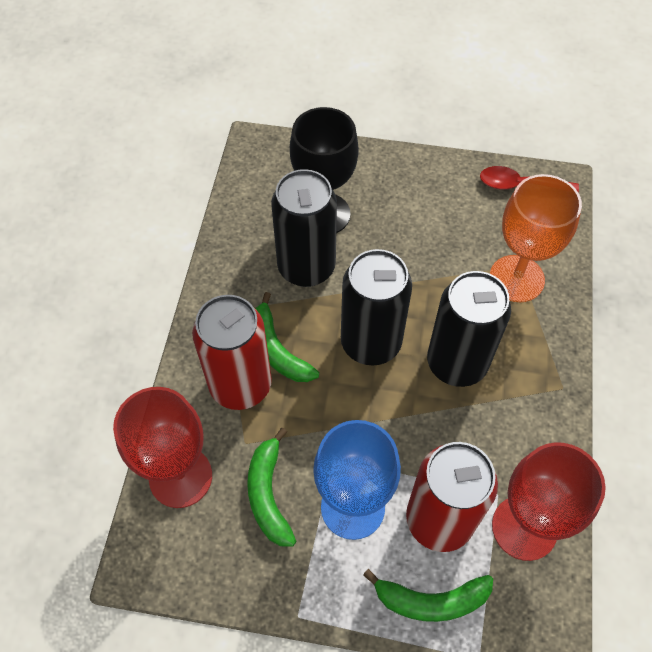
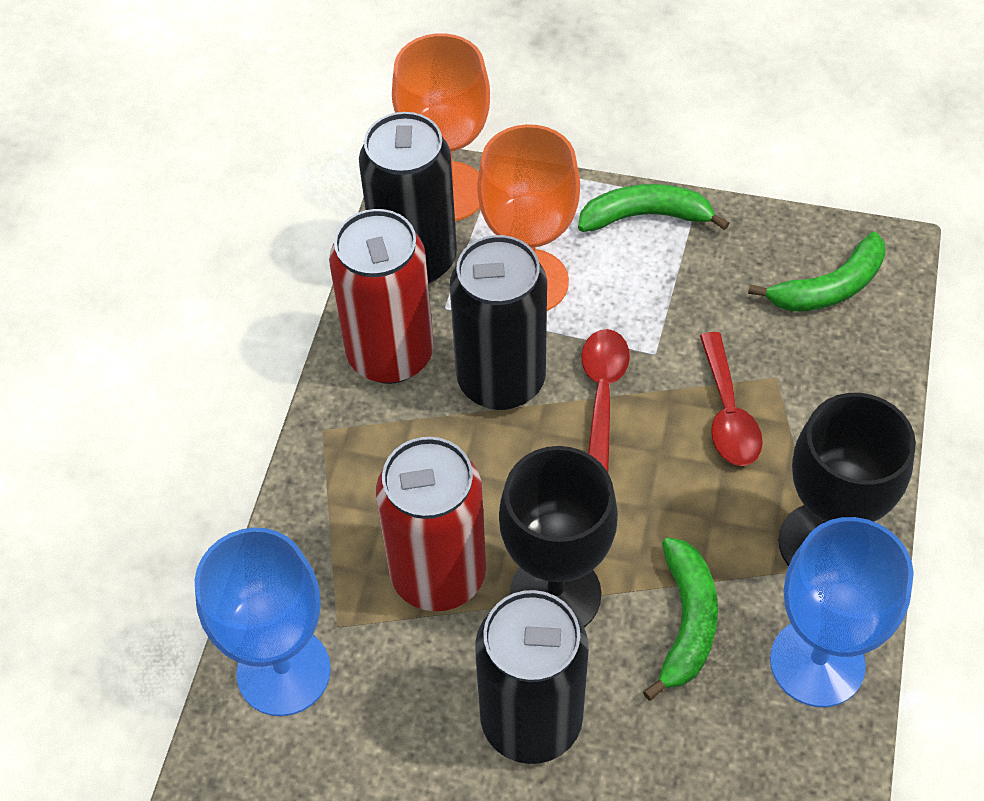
black goblet: 1 -> 2
blue goblet: 1 -> 2
orange goblet: 1 -> 2
red goblet: 2 -> 0
red spoon: 1 -> 2

